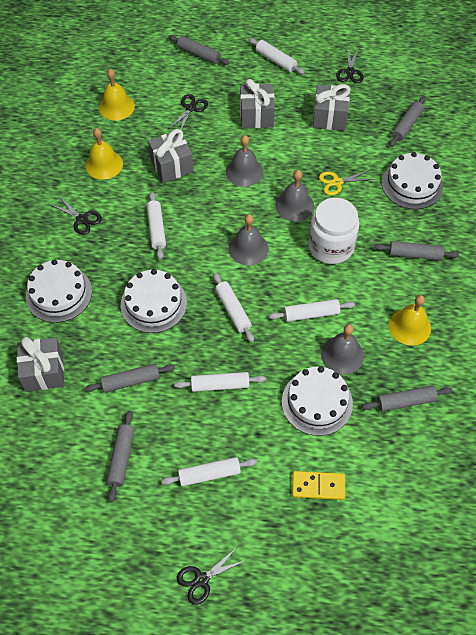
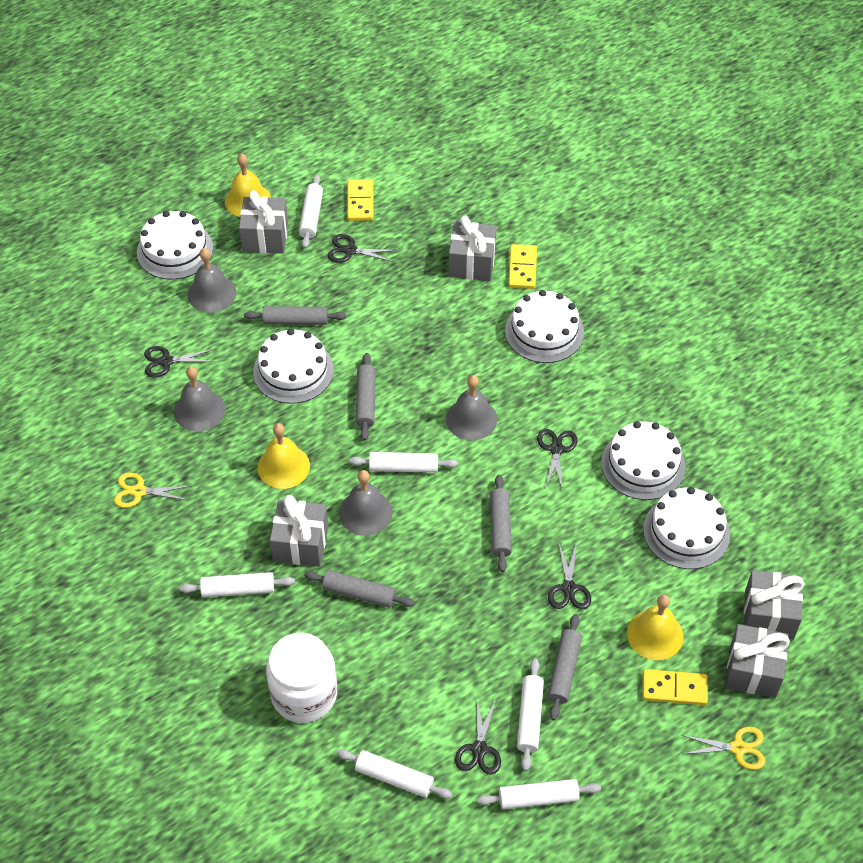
black scissors: 4 -> 5
grey gift: 4 -> 5
grey rolling pin: 6 -> 5
white cake: 4 -> 5
yellow domino: 1 -> 3
yellow scissors: 1 -> 2

